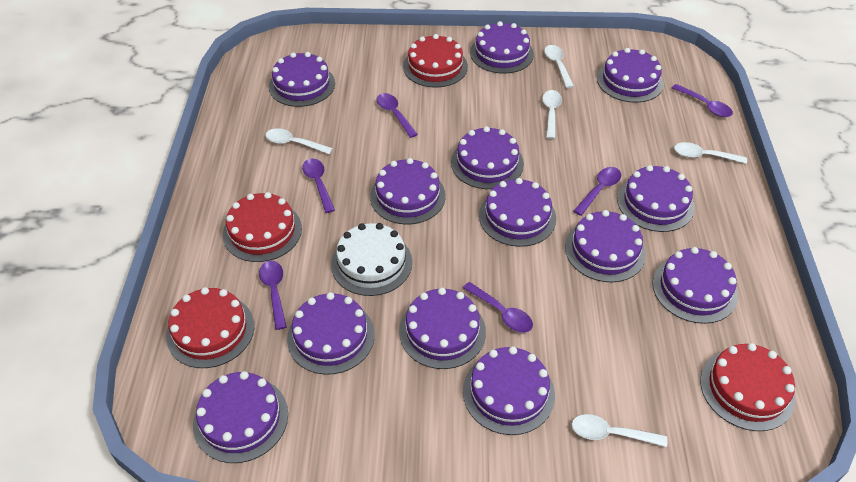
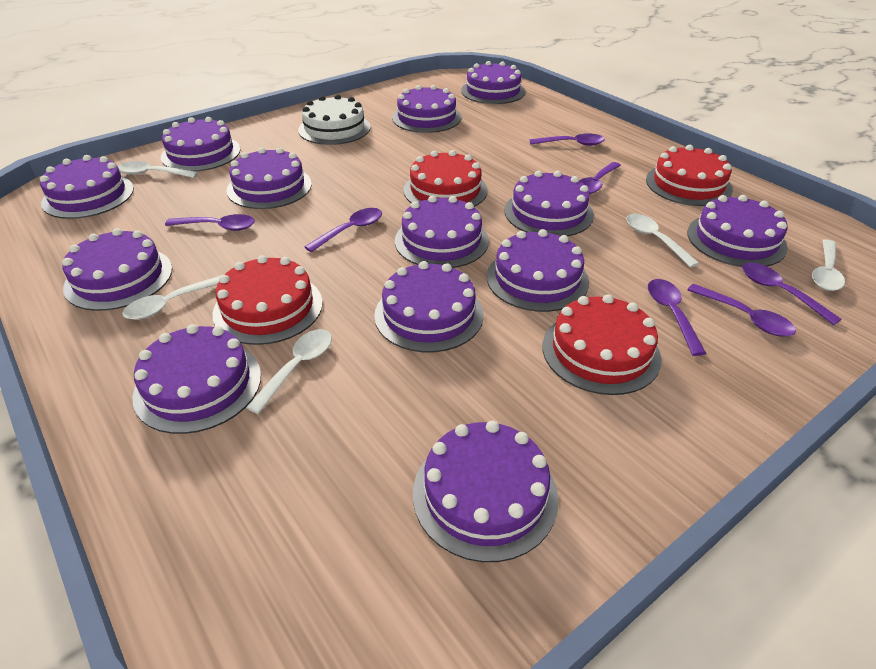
purple spoon: 6 -> 7

